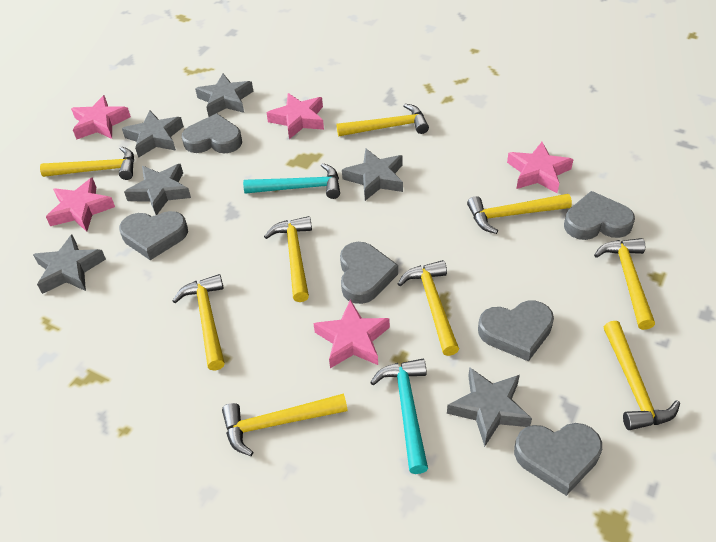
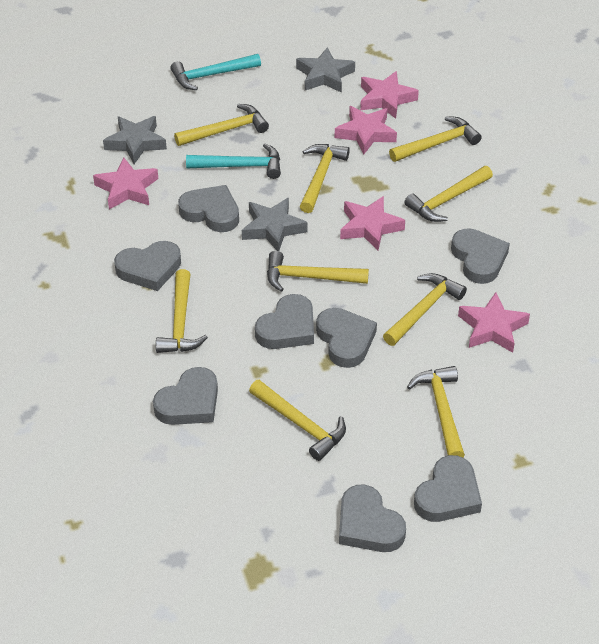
grey heart: 6 -> 8
grey star: 6 -> 3

